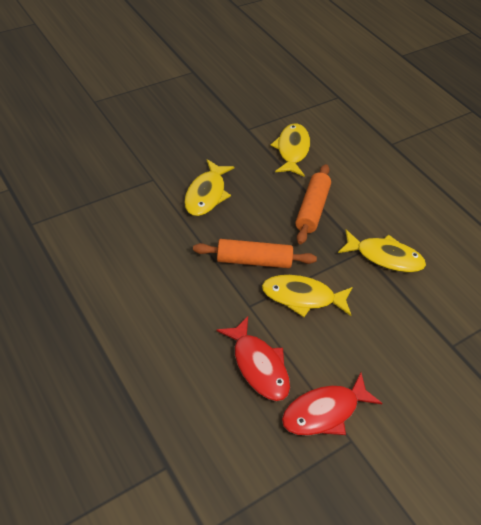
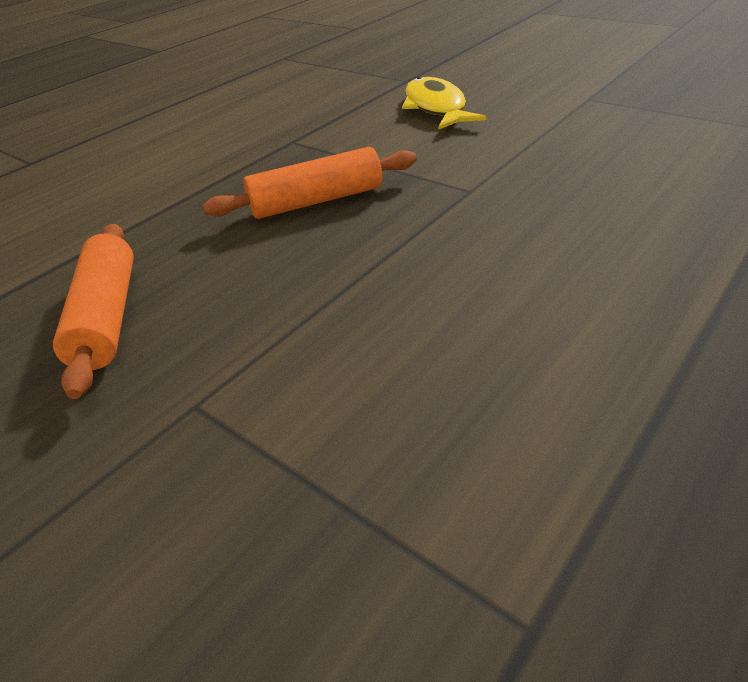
red fish: 2 -> 0
yellow fish: 4 -> 1

